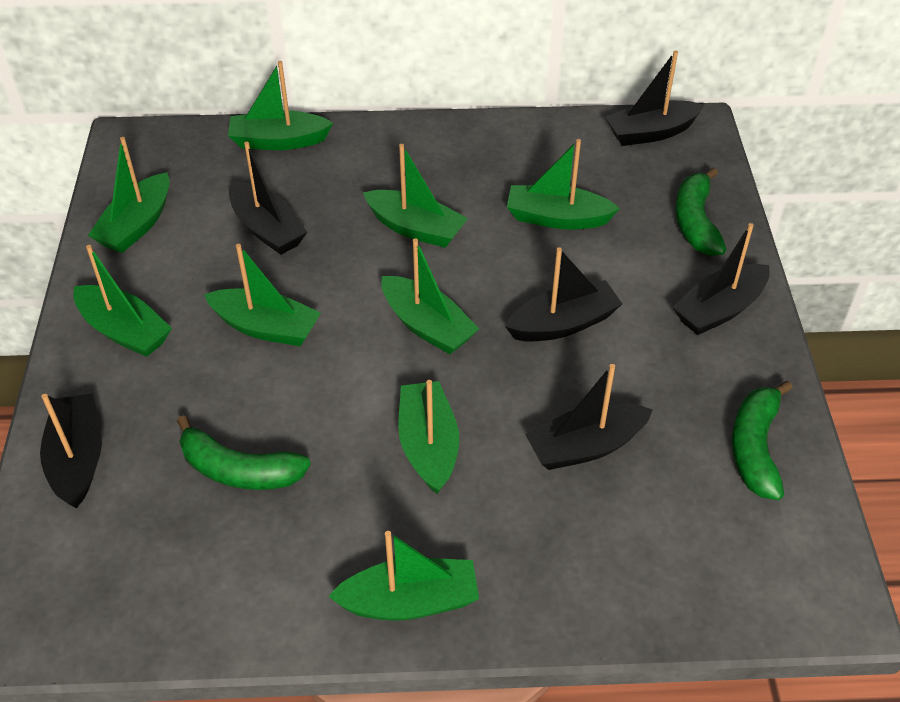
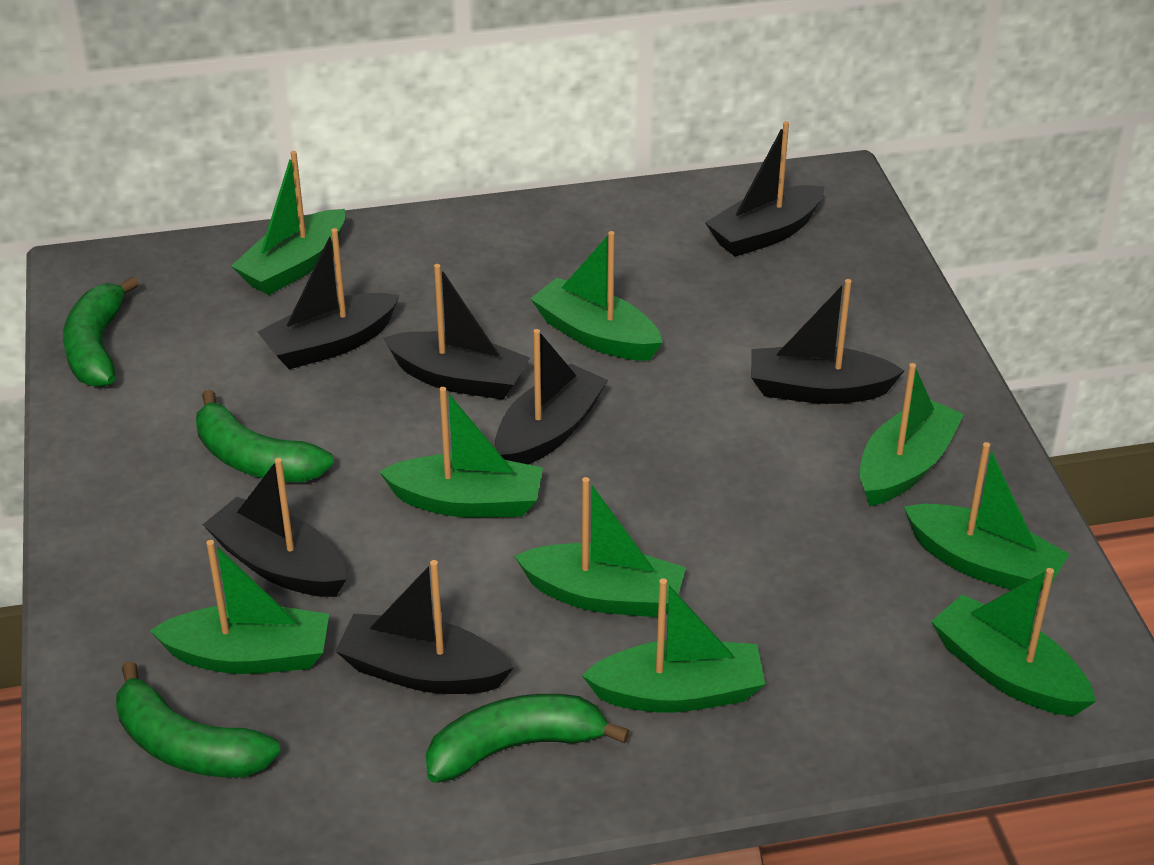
black boat: 6 -> 7
green banana: 3 -> 4

